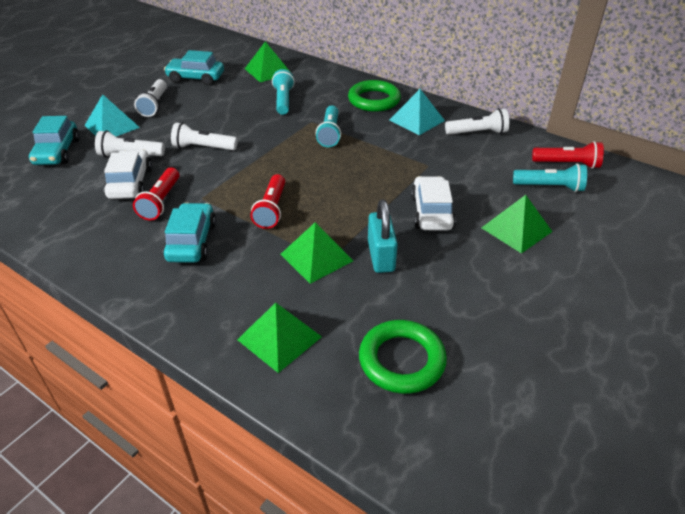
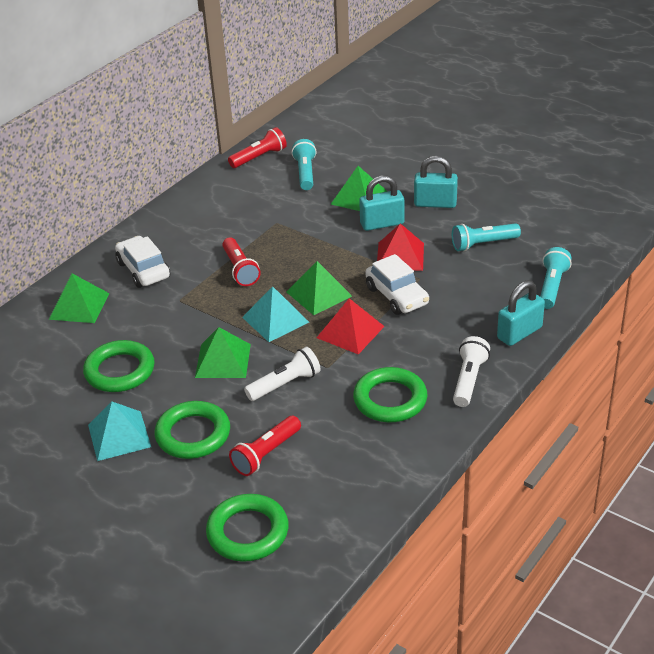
green ring: 2 -> 4
red pyramid: 0 -> 2
turquoise car: 3 -> 0
turquoise padlock: 1 -> 3
white flashlight: 4 -> 2

